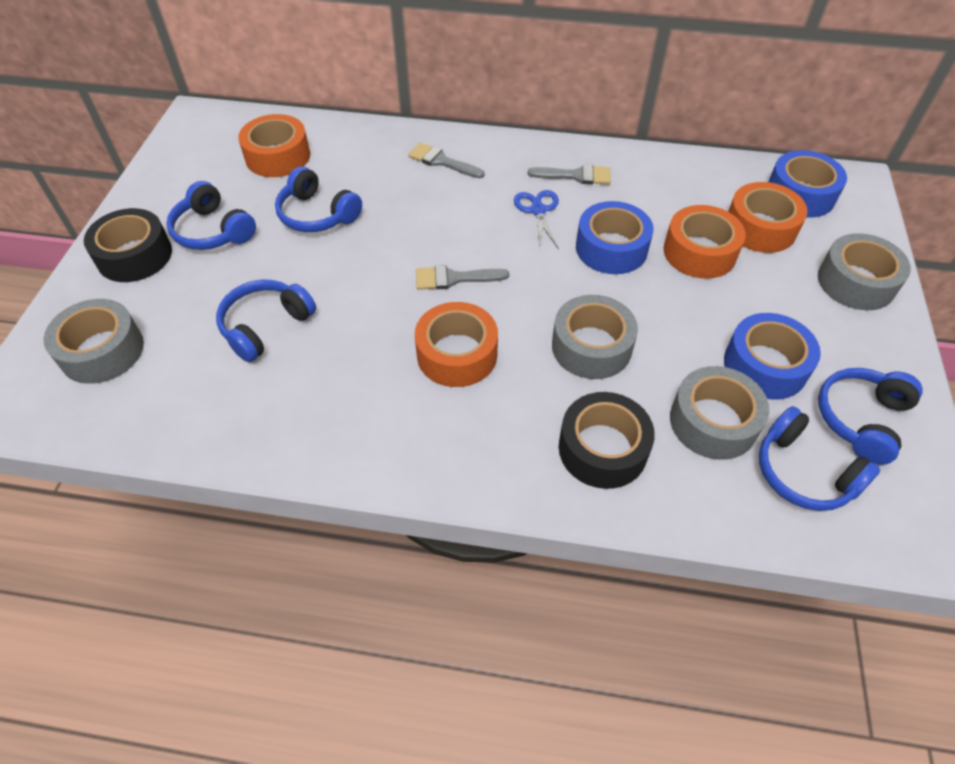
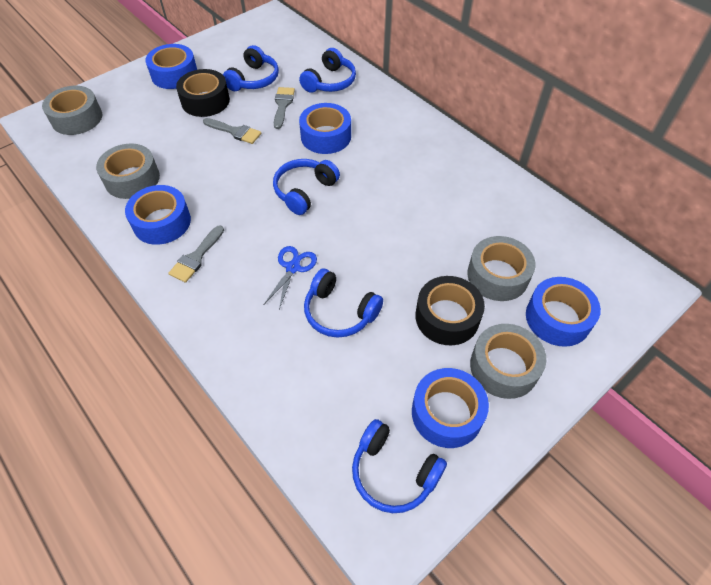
blue tape: 3 -> 5
orange tape: 4 -> 0

